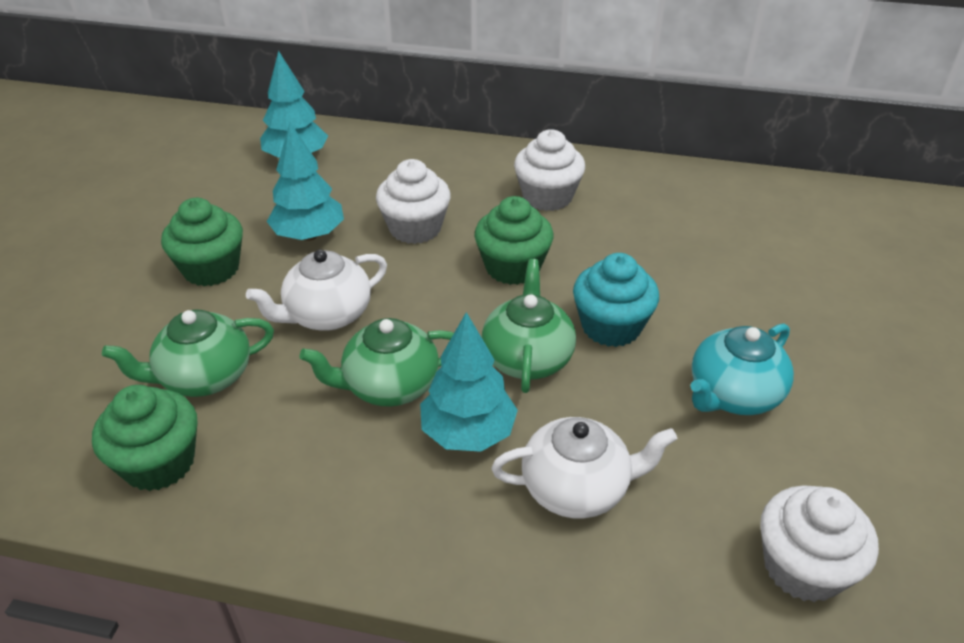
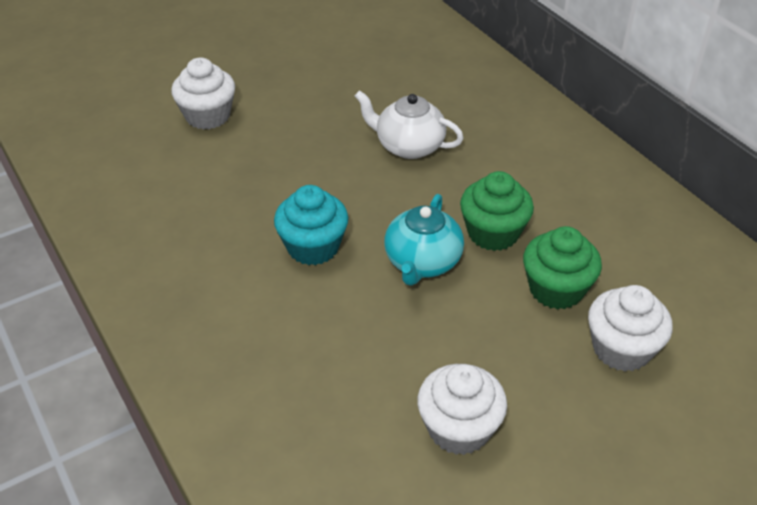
green cupcake: 3 -> 2
green teapot: 3 -> 0
turquoise tree: 3 -> 0
white teapot: 2 -> 1

